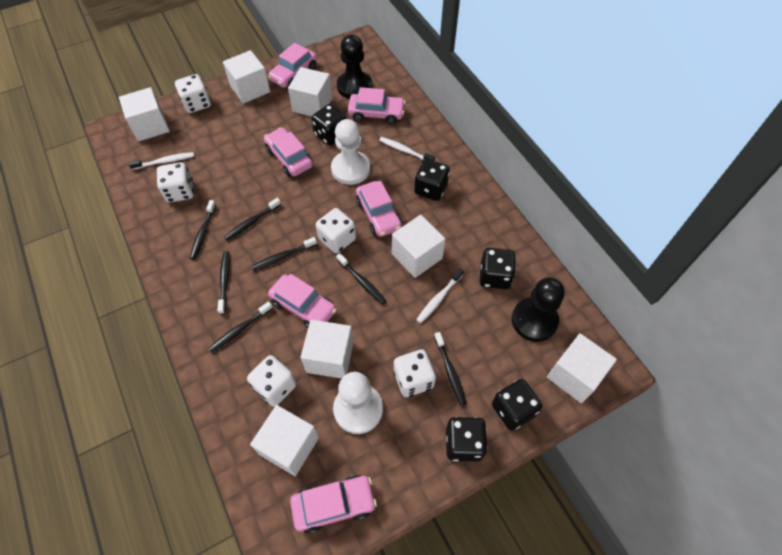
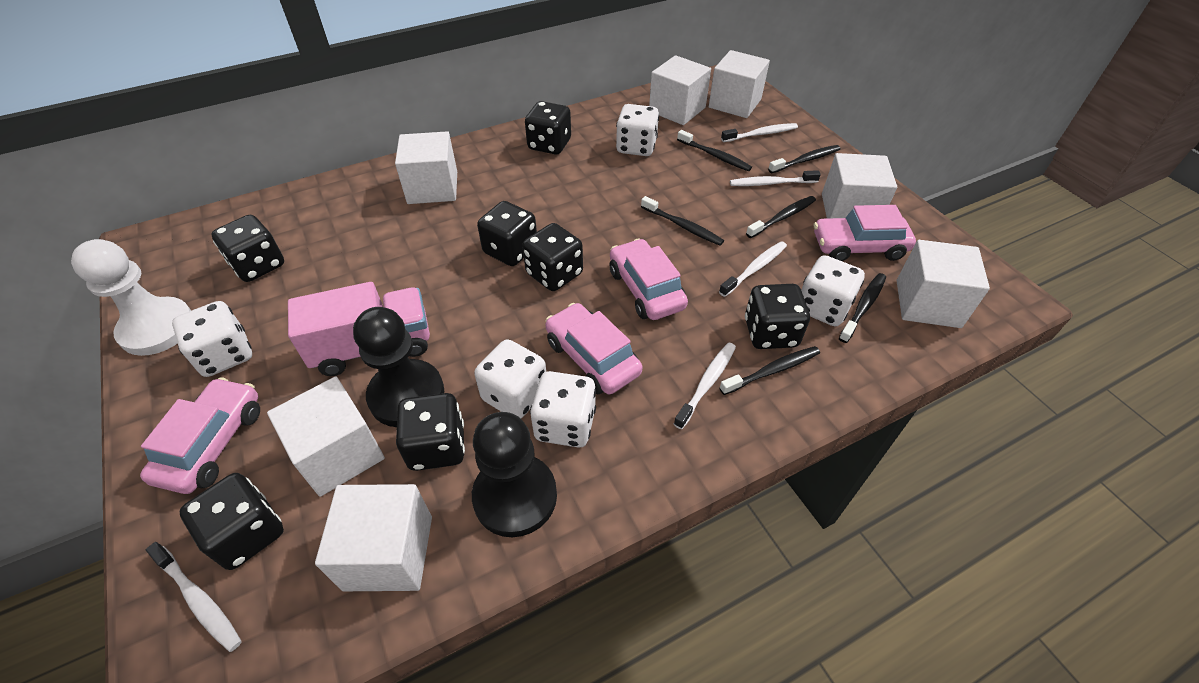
black dice: 5 -> 7
black toothbrush: 7 -> 6
pink car: 6 -> 4
pink truck: 0 -> 1
white pawn: 2 -> 1
white toothbrush: 3 -> 5

